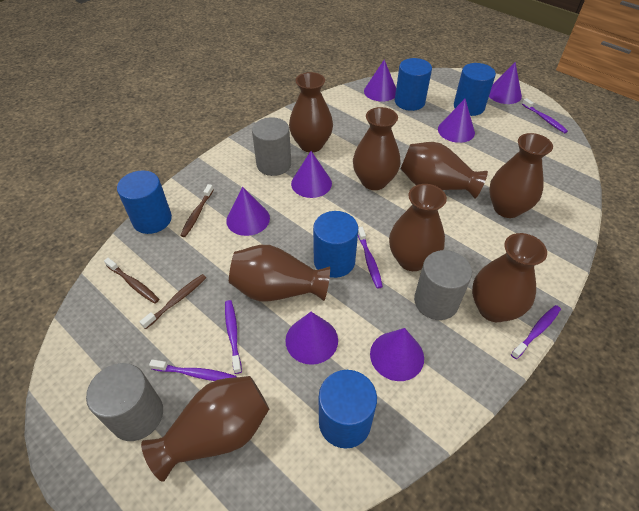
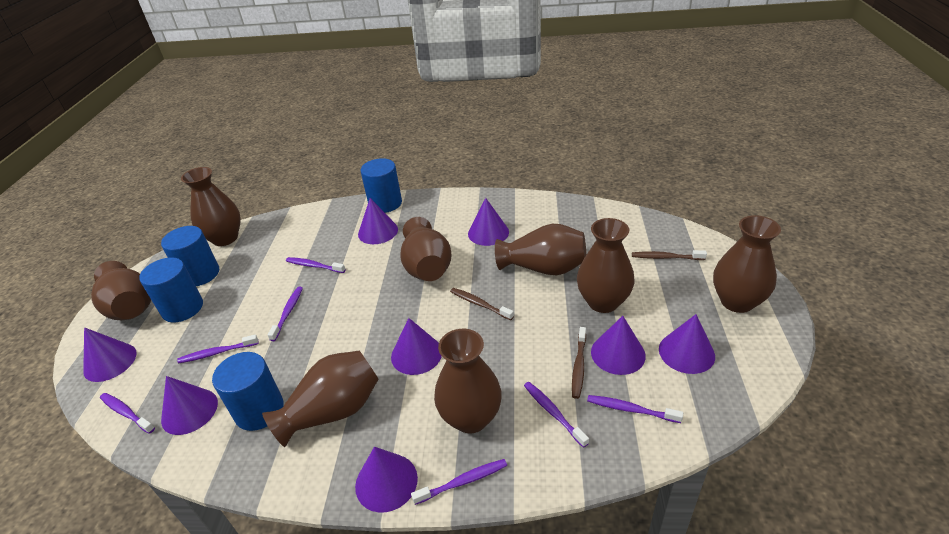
blue cylinder: 5 -> 4
grey cylinder: 3 -> 0
purple cone: 7 -> 8
purple toothbrush: 5 -> 7

